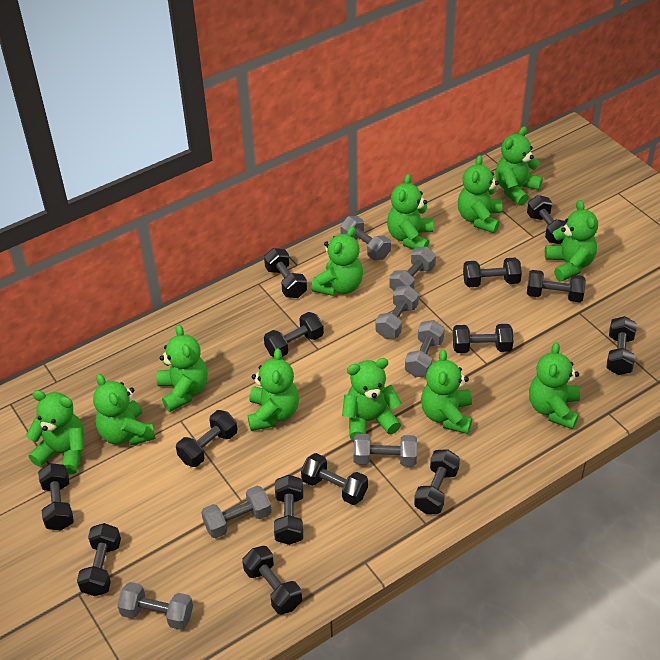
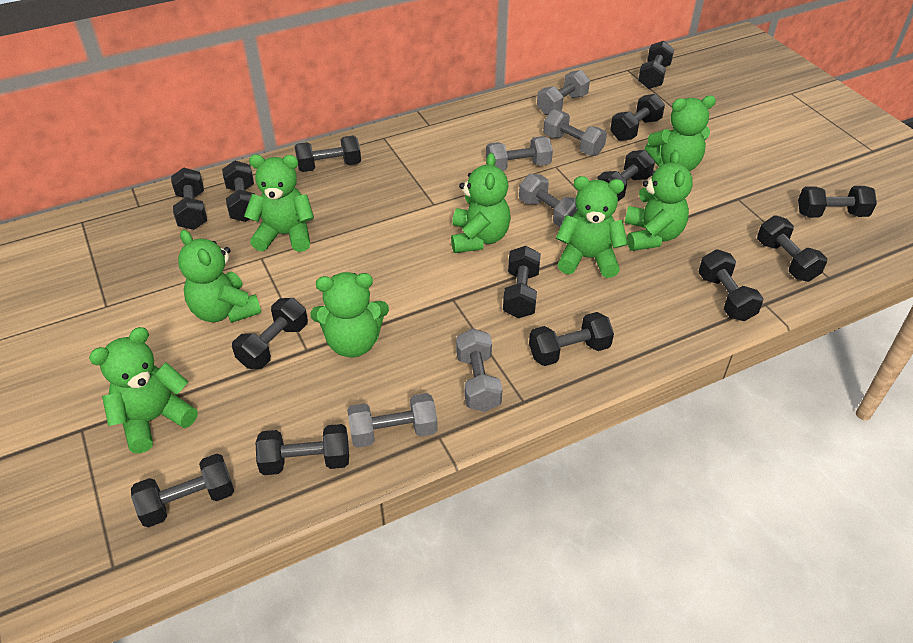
green teddy bear: 12 -> 8
grey dumbbell: 7 -> 6

